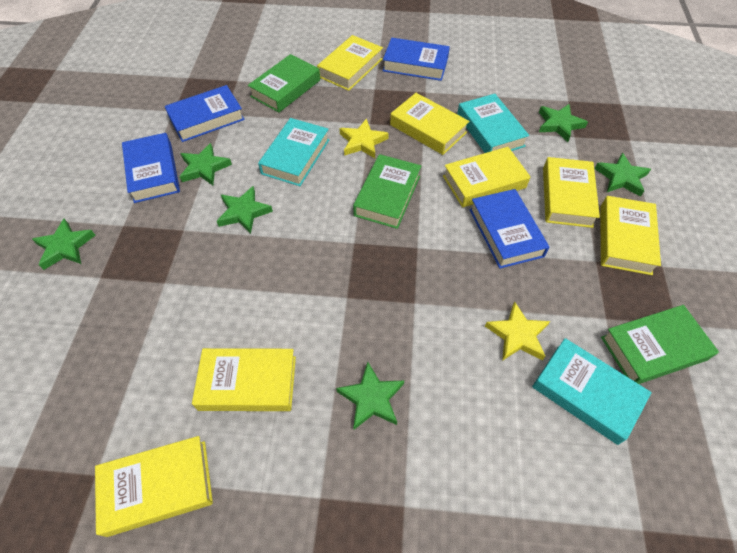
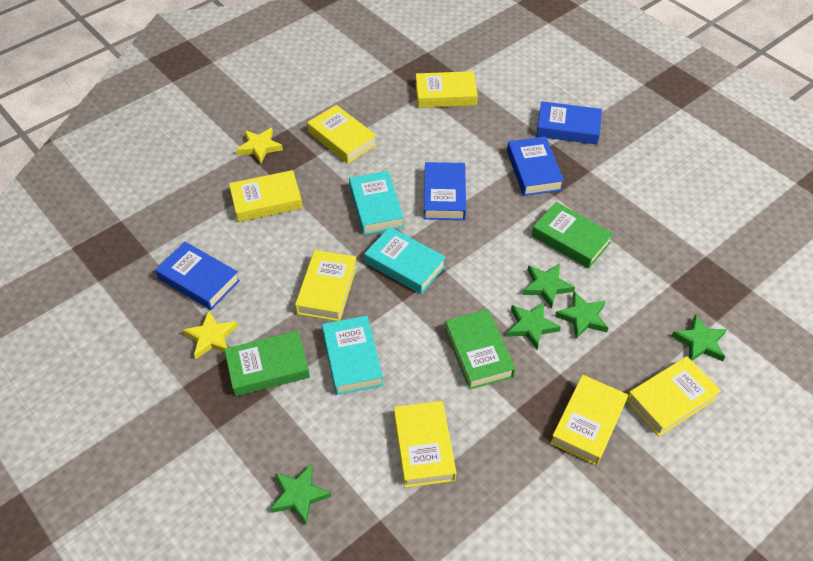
green star: 6 -> 5

